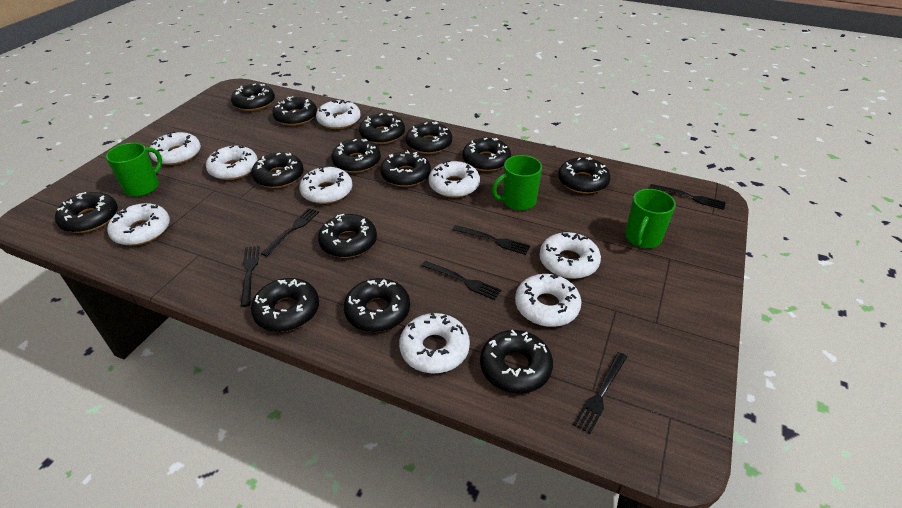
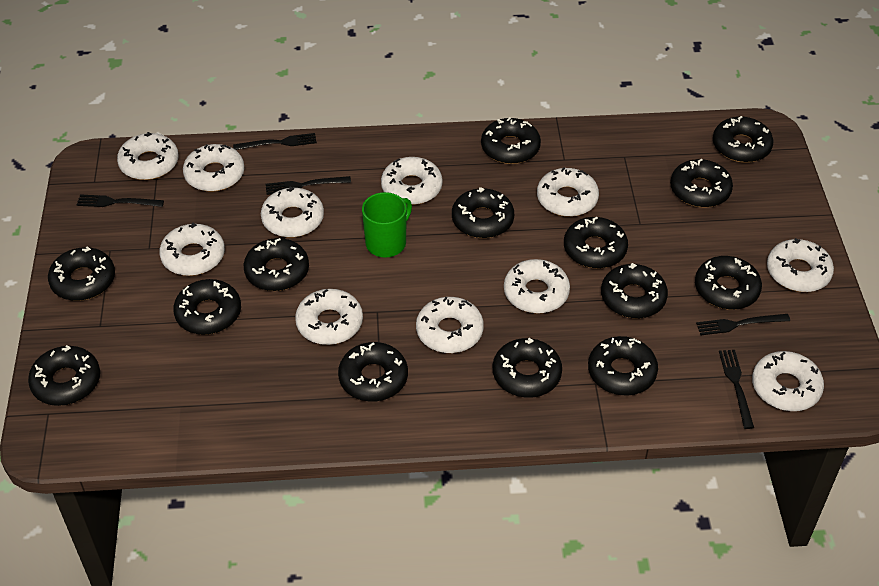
black fork: 6 -> 5
green mug: 3 -> 1
white donut: 9 -> 11

